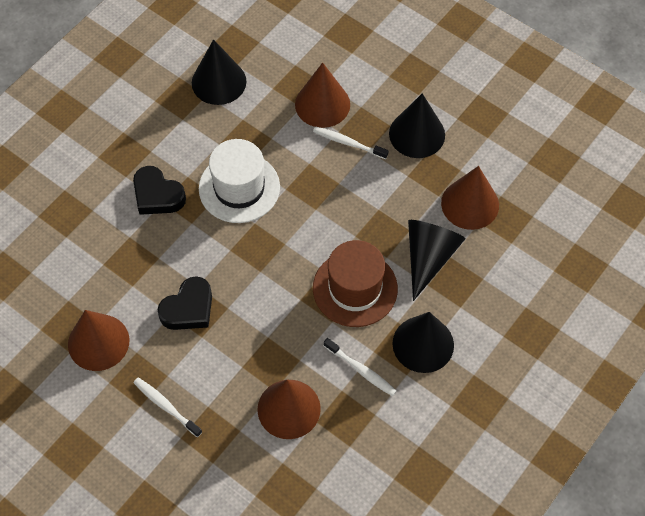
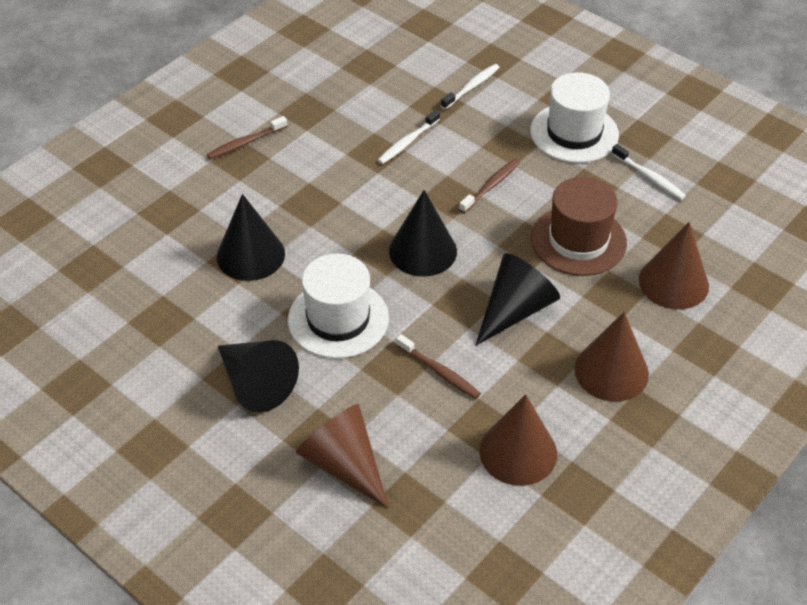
black heart: 2 -> 0
brown toothbrush: 0 -> 3
white hat: 1 -> 2

